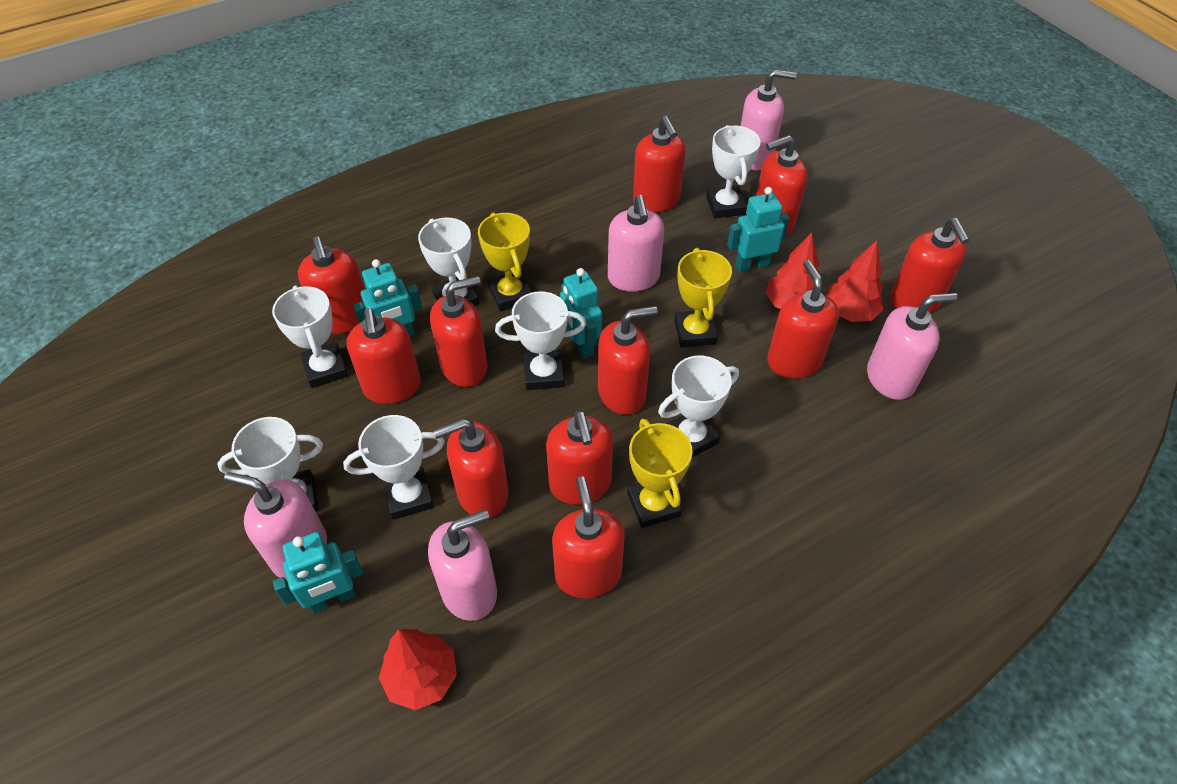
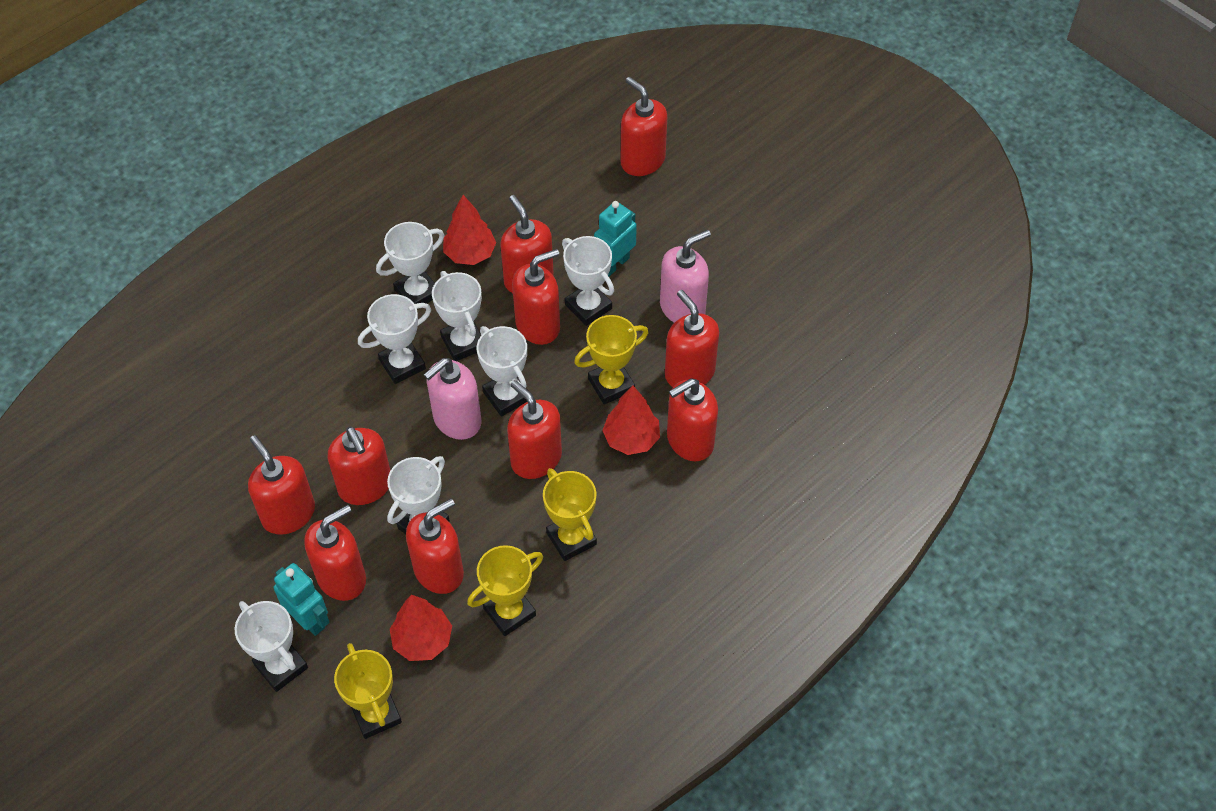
pink soap dispenser: 5 -> 2
red soap dispenser: 11 -> 10
turquoise robot: 4 -> 2
yellow trophy: 3 -> 4

